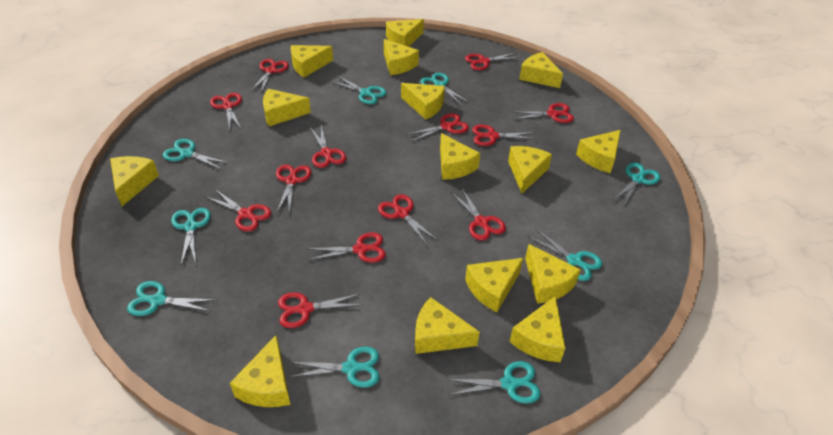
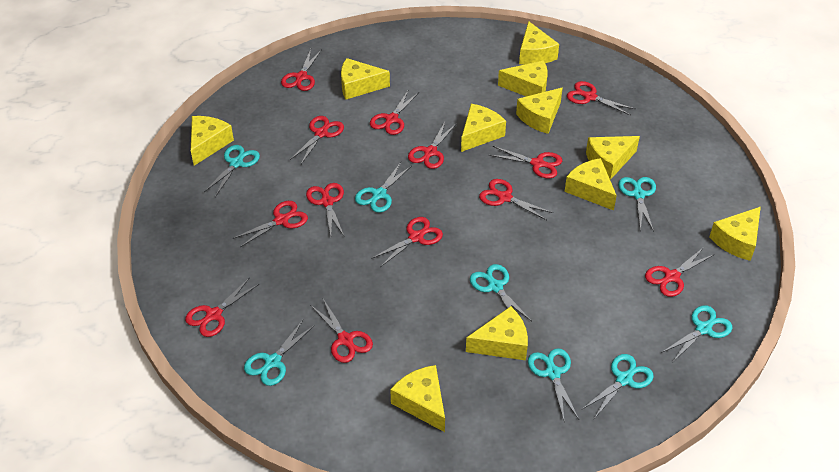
turquoise scissors: 9 -> 8
yellow cheese: 15 -> 11

